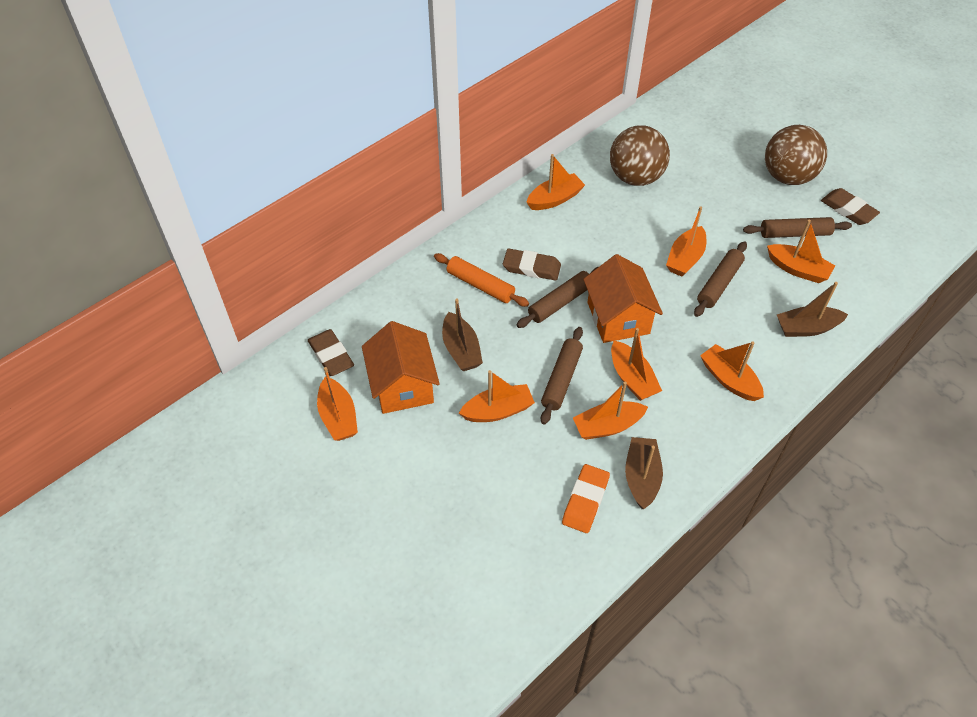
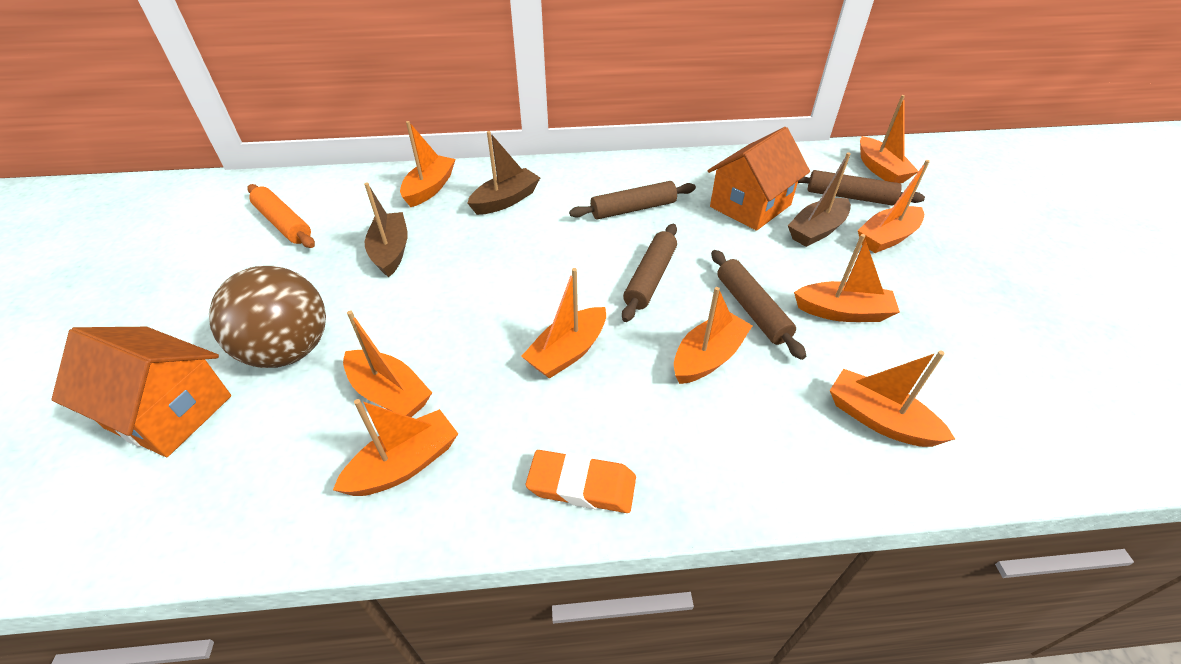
brown ball: 2 -> 1
brown eraser: 3 -> 0
orange boat: 8 -> 9

